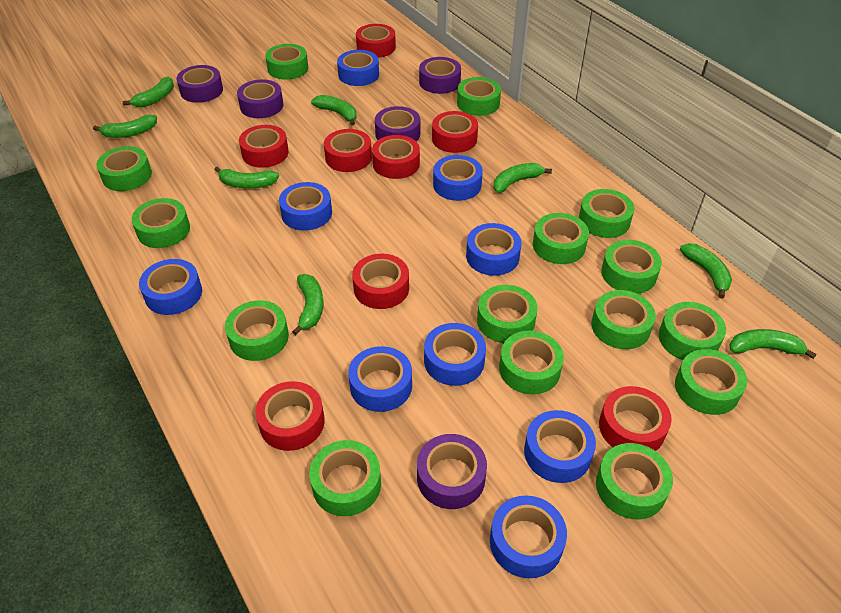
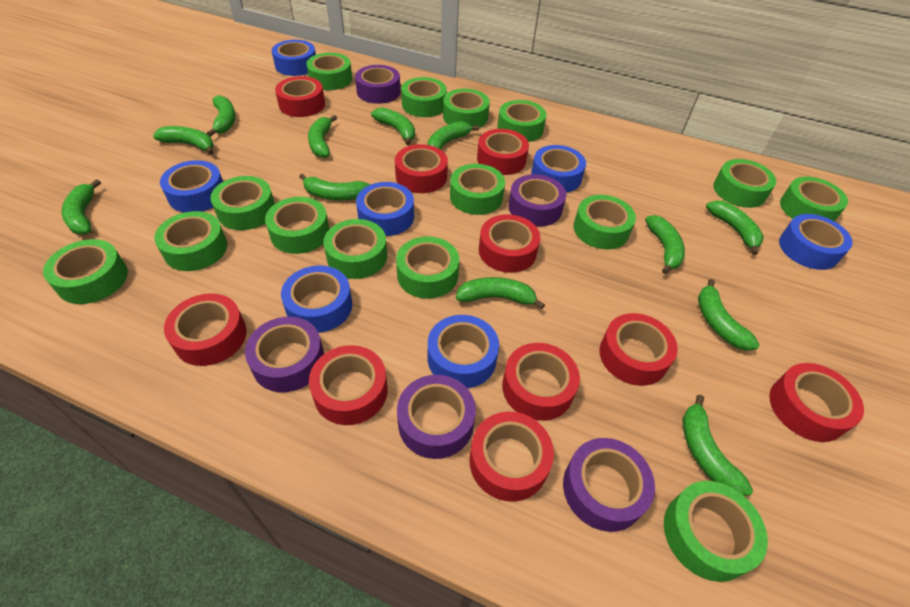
blue tape: 9 -> 7
green banana: 8 -> 12
red tape: 8 -> 10

